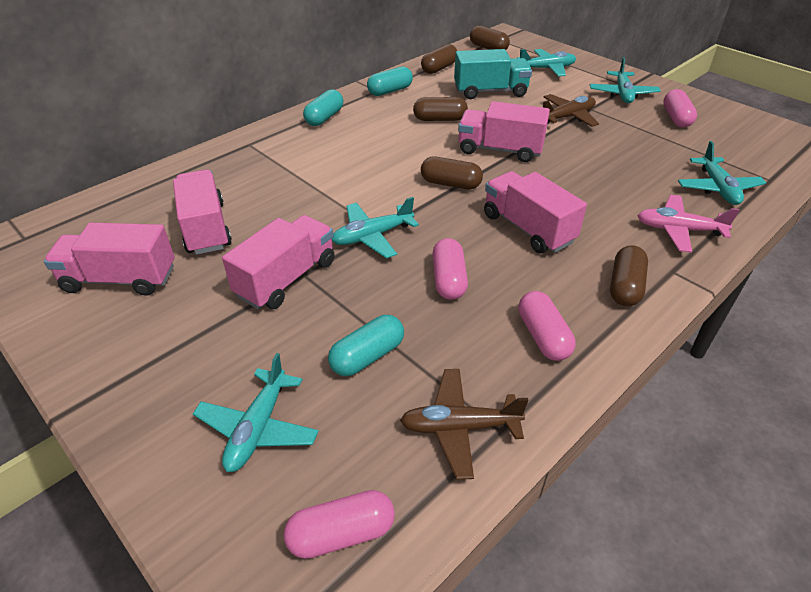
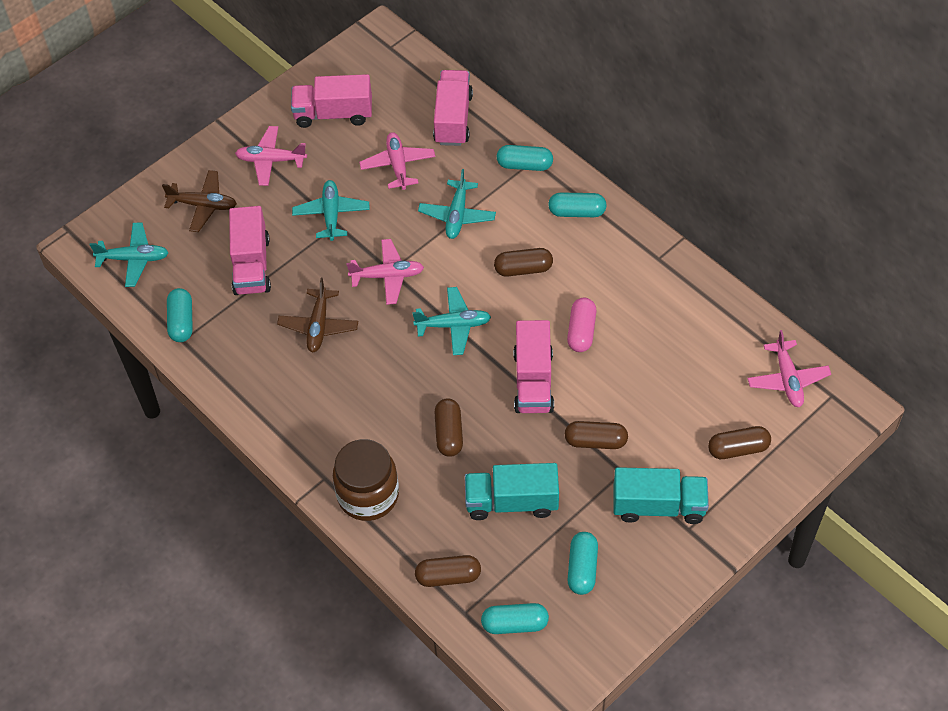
brown jar: 0 -> 1
pink capsule: 4 -> 1
pink plane: 1 -> 4
pink truck: 5 -> 4
turquoise capsule: 3 -> 5
turquoise plane: 5 -> 4
turquoise truck: 1 -> 2

